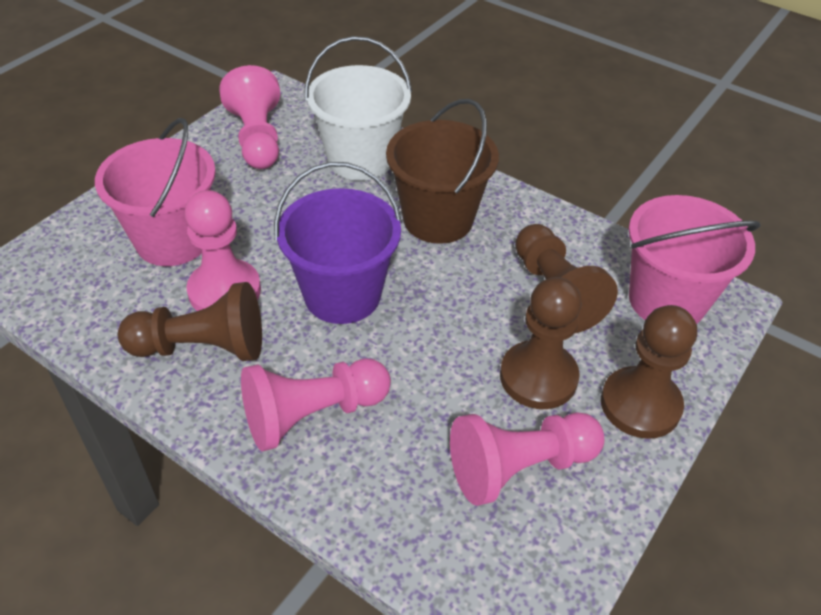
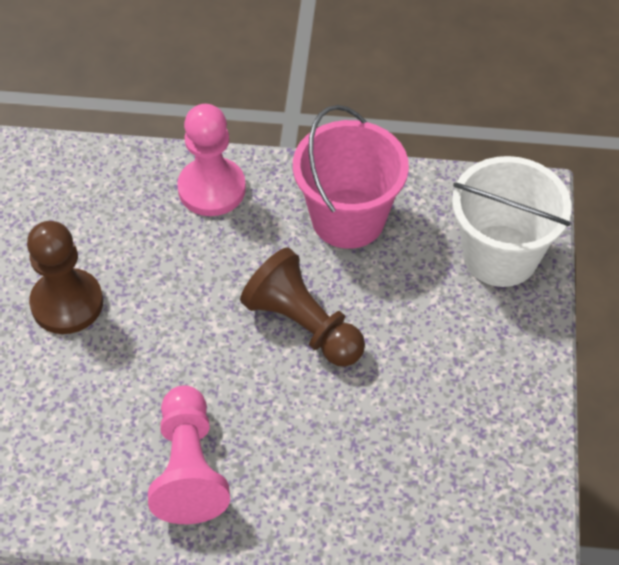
brown bucket: 1 -> 0
brown pawn: 4 -> 2
pink bucket: 2 -> 1
pink pawn: 4 -> 2
purple bucket: 1 -> 0

